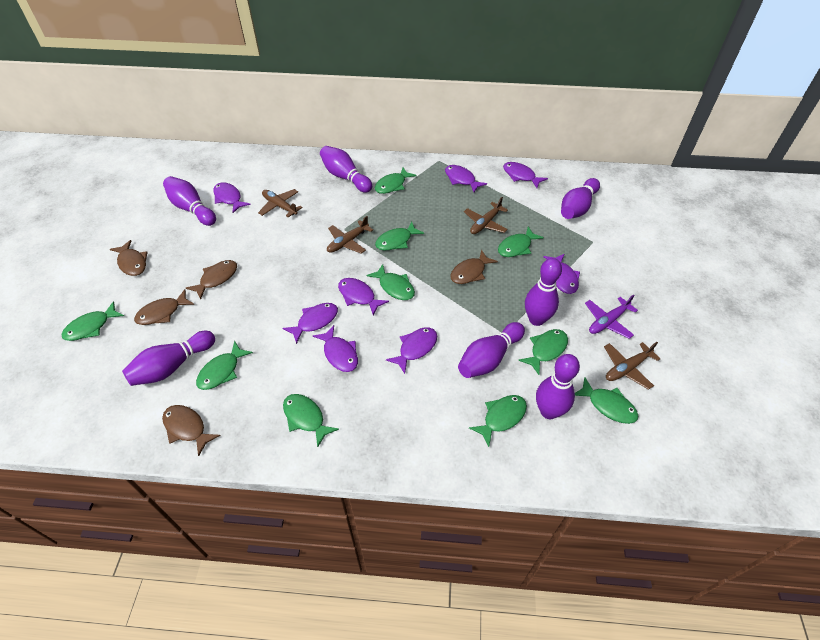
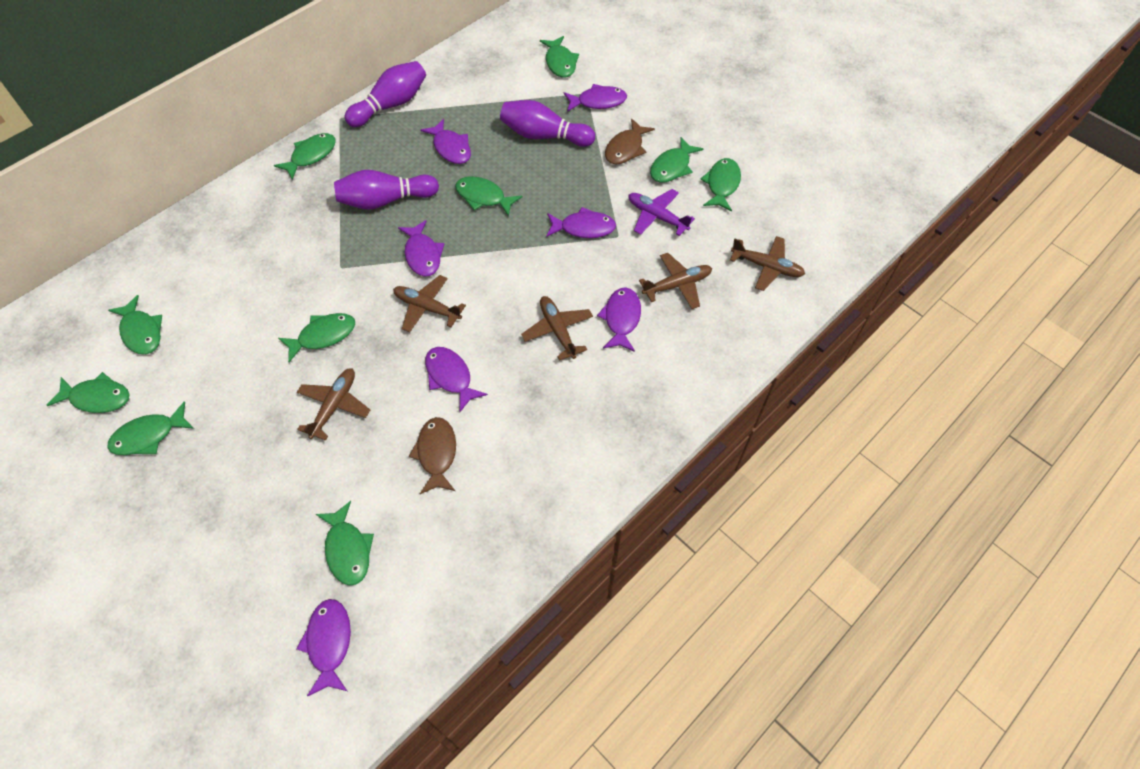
brown fish: 5 -> 2
brown plane: 4 -> 5
purple bowling pin: 7 -> 3
purple fish: 8 -> 7

